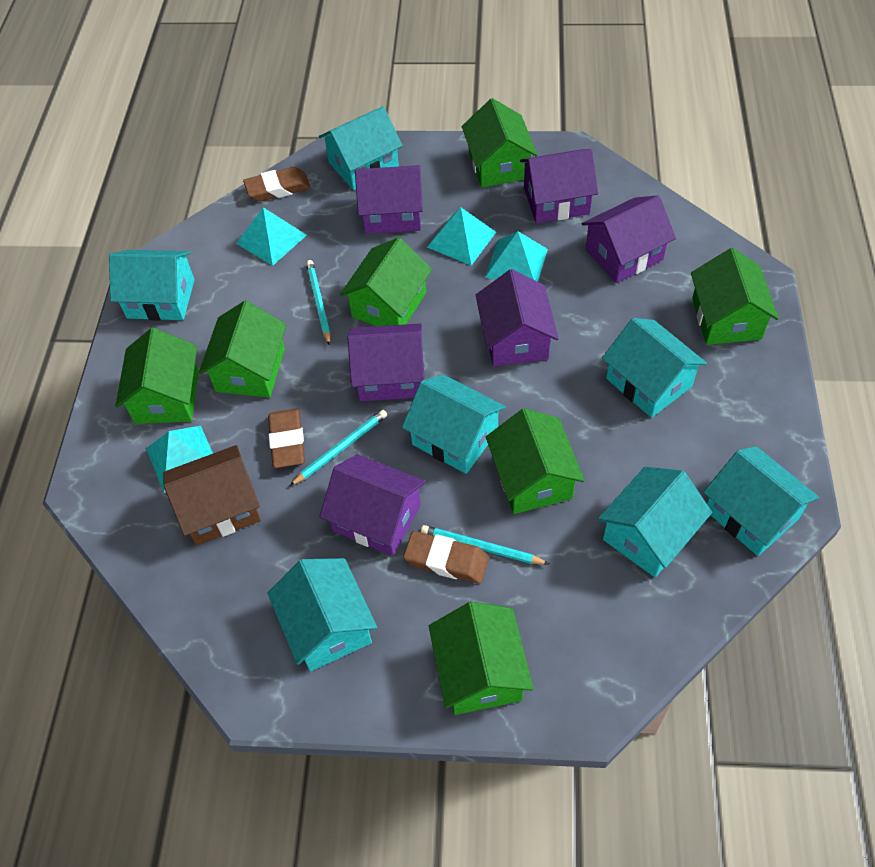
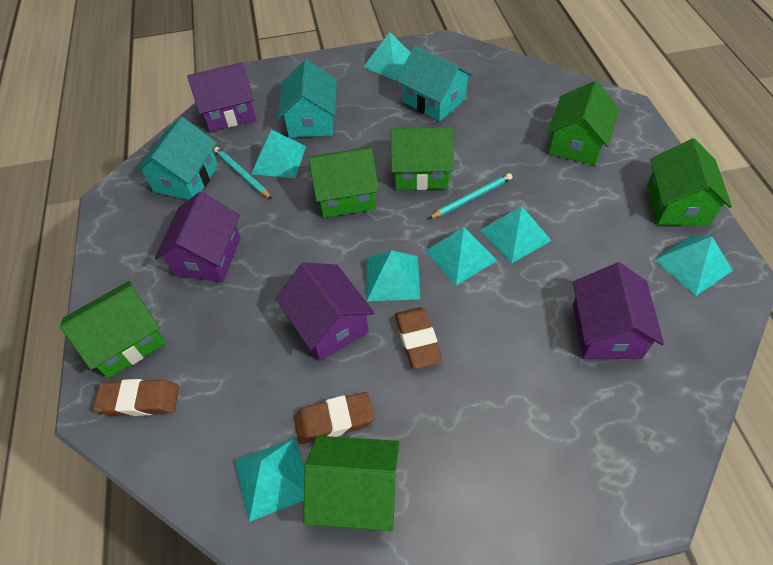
brown house: 1 -> 0
green house: 7 -> 6
purple house: 6 -> 4
turquoise house: 7 -> 3
turquoise pencil: 3 -> 2
turquoise pyramid: 4 -> 7

